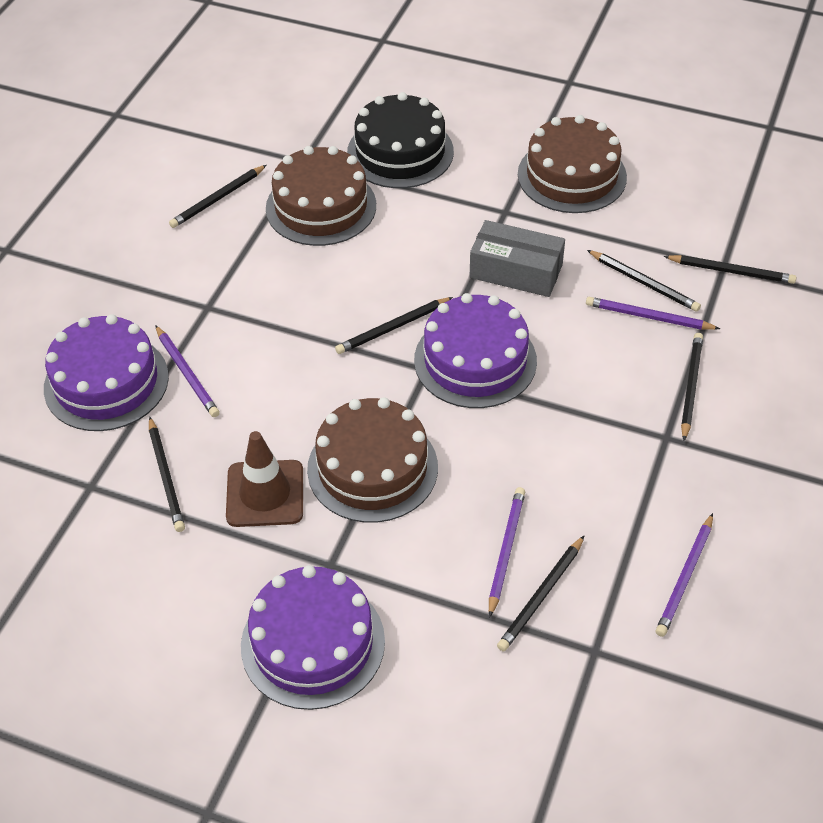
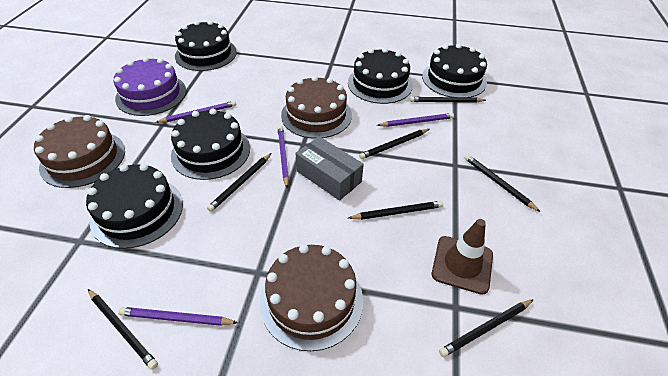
black cake: 1 -> 5
purple cake: 3 -> 1

